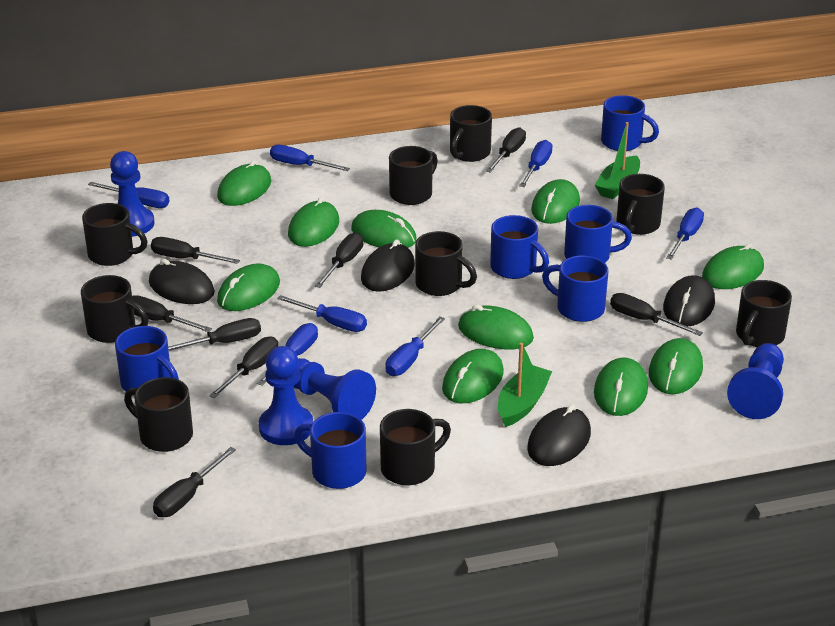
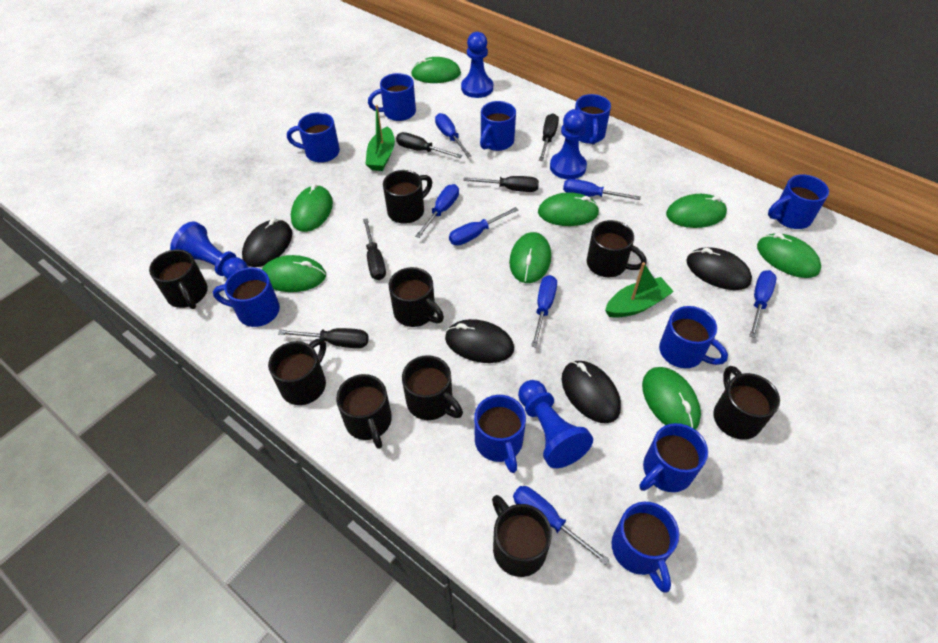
black screwdriver: 8 -> 5
blue mug: 6 -> 10
green mouse: 10 -> 8

